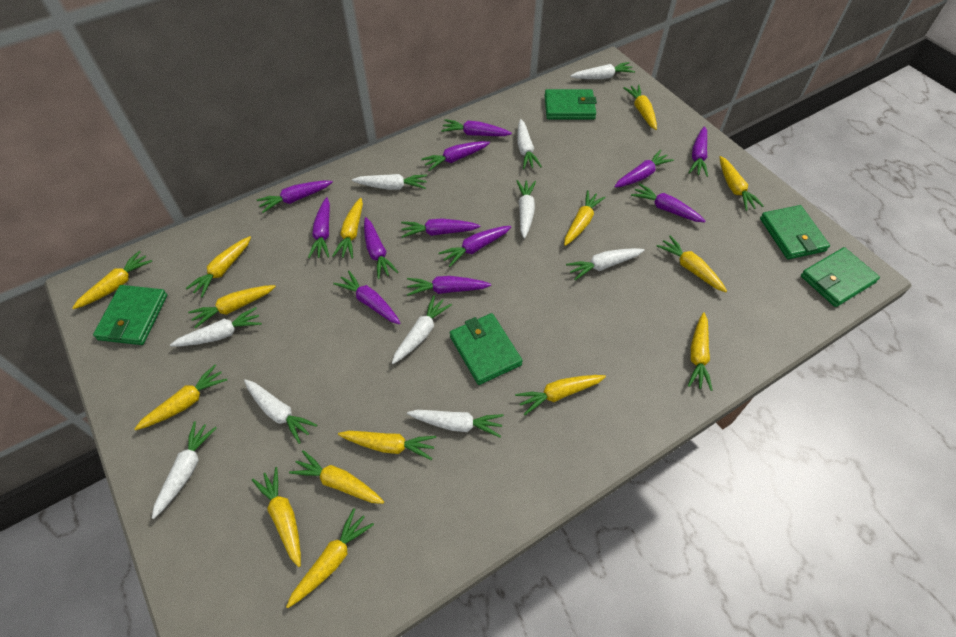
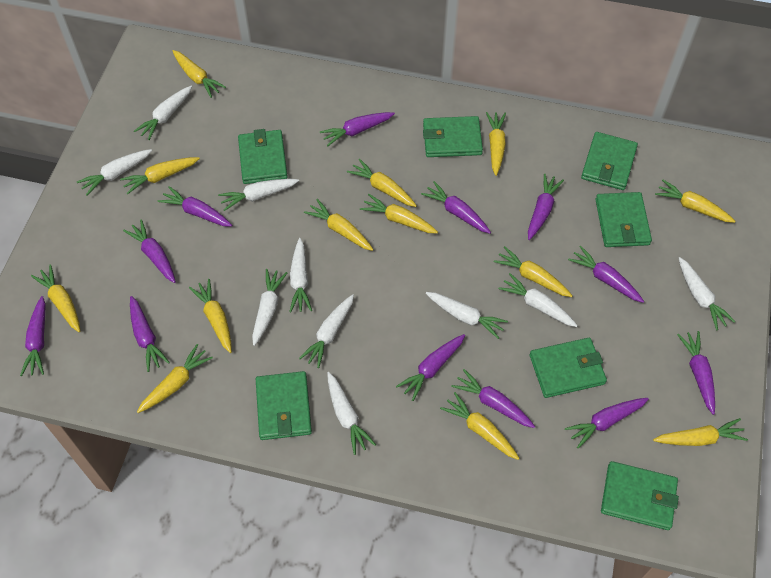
green wallet: 5 -> 7
yellow carrot: 15 -> 13

